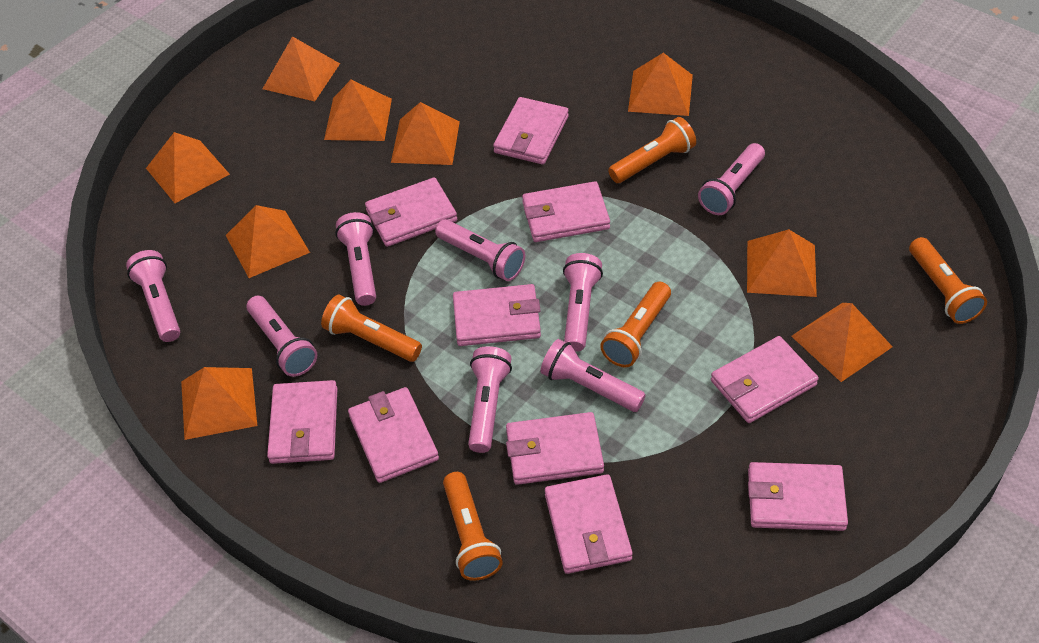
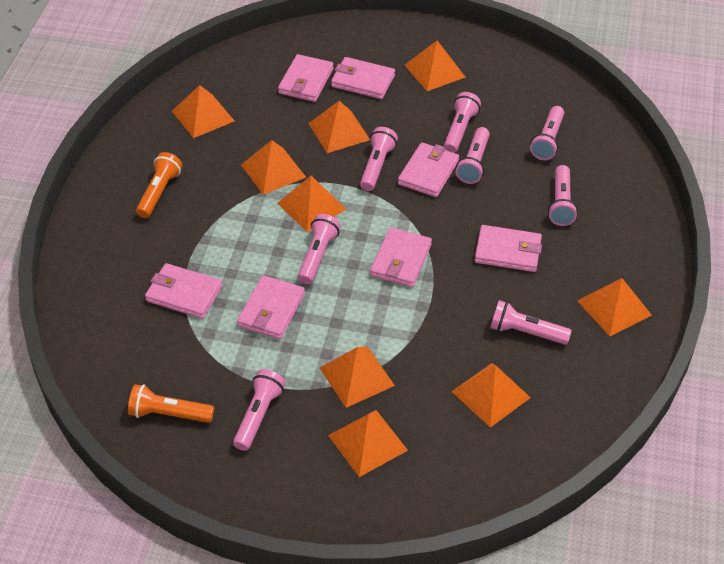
orange flashlight: 5 -> 2
pink wallet: 10 -> 7

